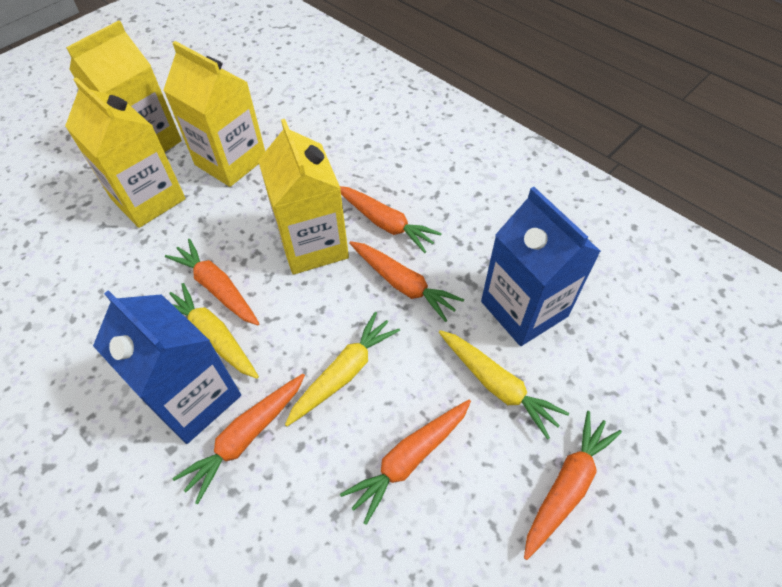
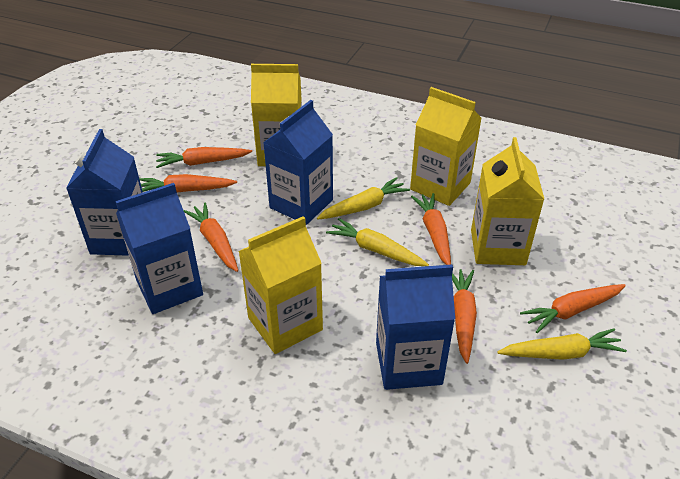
blue carton: 2 -> 4

